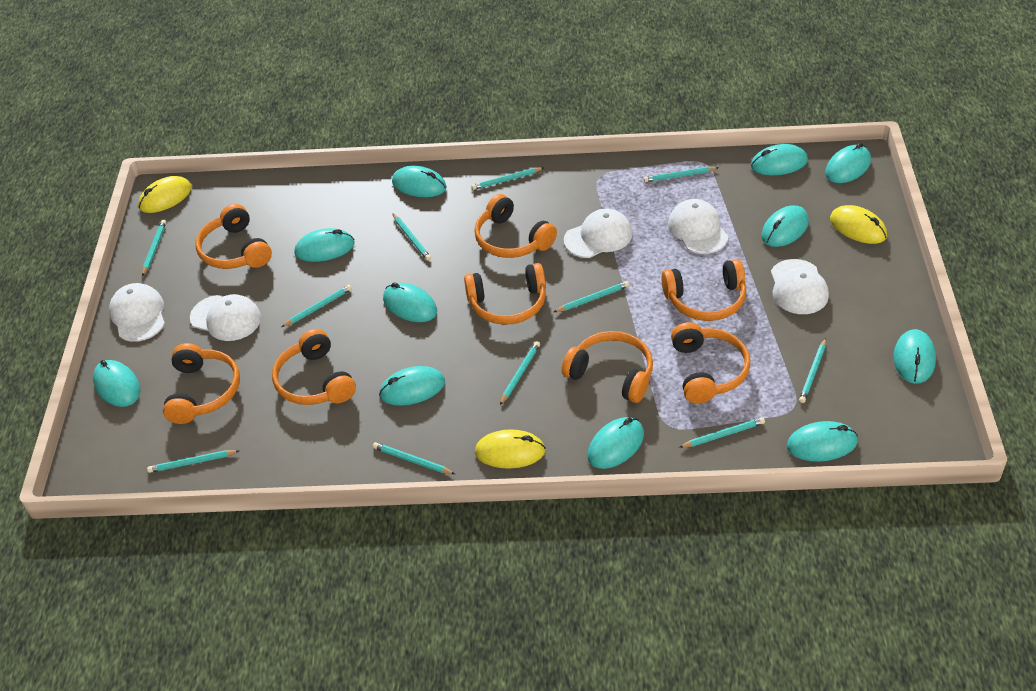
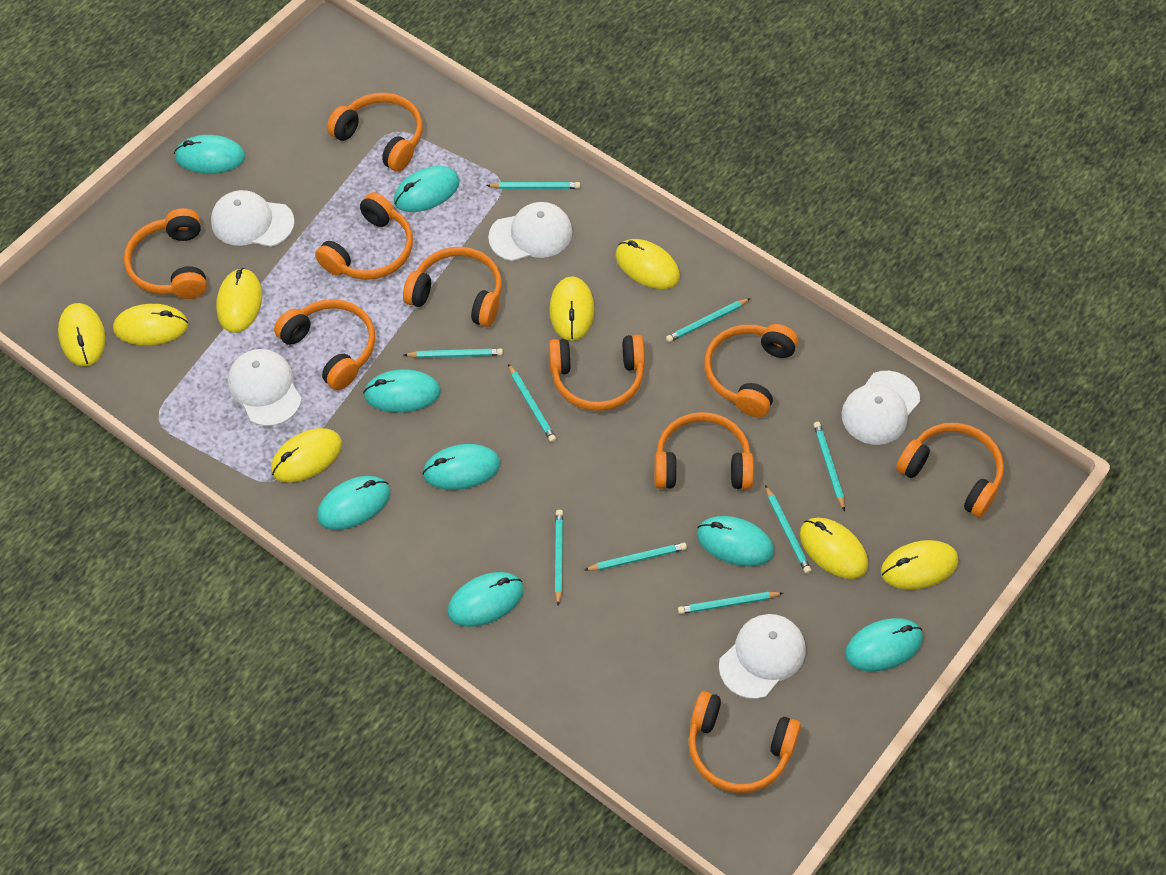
orange headphones: 8 -> 10
turquoise mouse: 11 -> 8
turquoise pencil: 11 -> 9
yellow mouse: 3 -> 8

